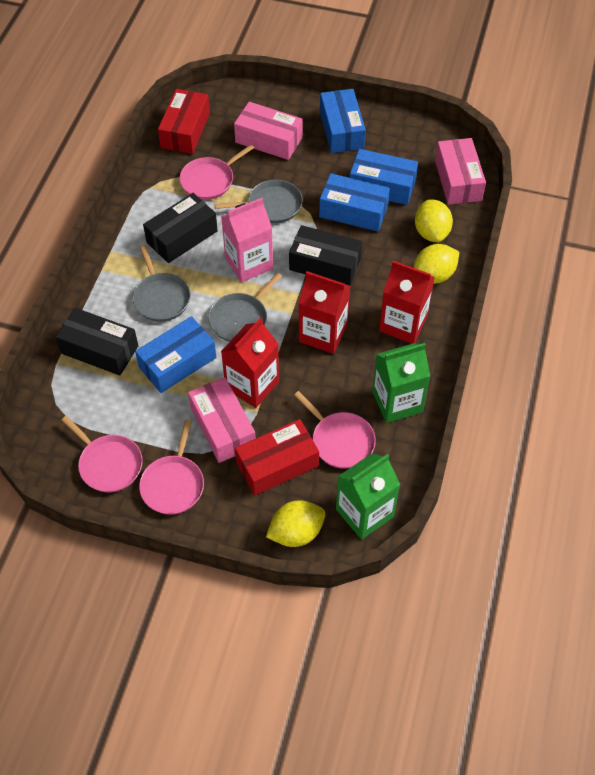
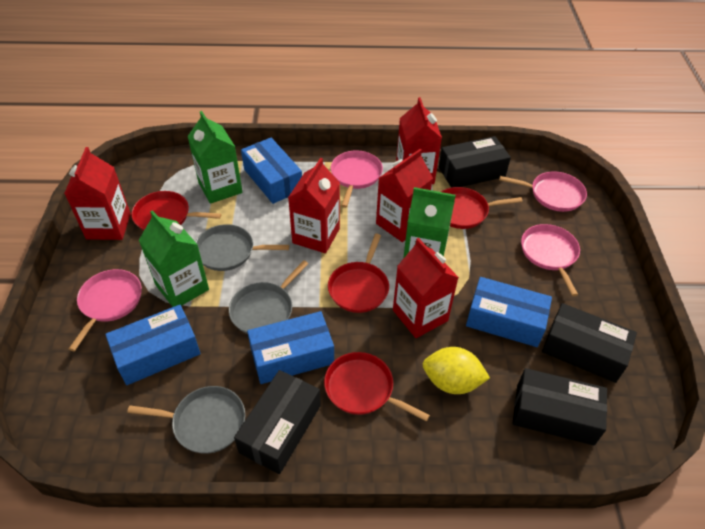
black box: 3 -> 4
green carton: 2 -> 3
pink box: 3 -> 0
pink carton: 1 -> 0
red box: 2 -> 0
red carton: 3 -> 5
red pan: 0 -> 4
yellow lemon: 3 -> 1

